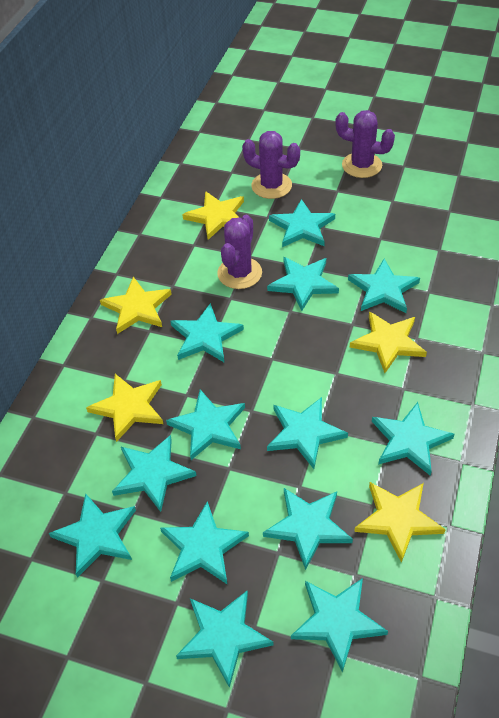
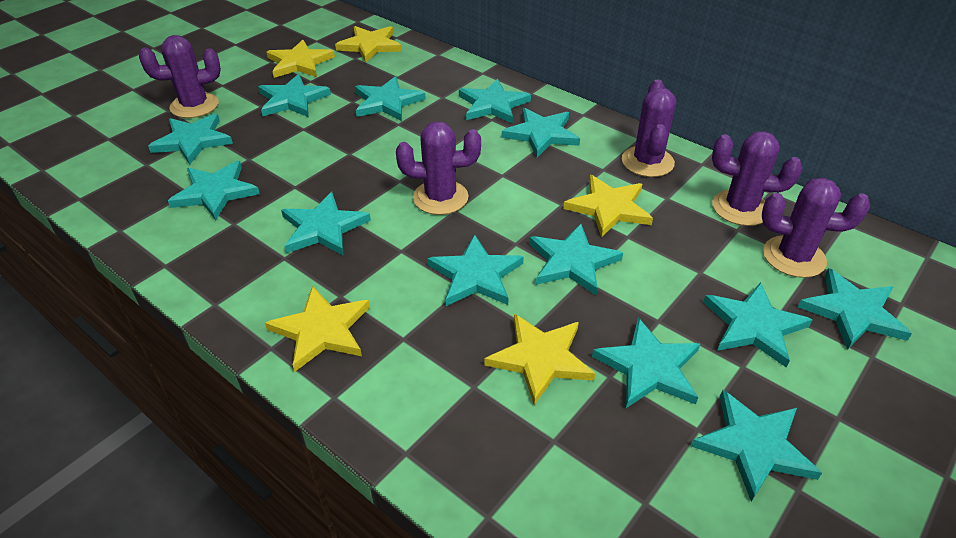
purple cactus: 3 -> 5

